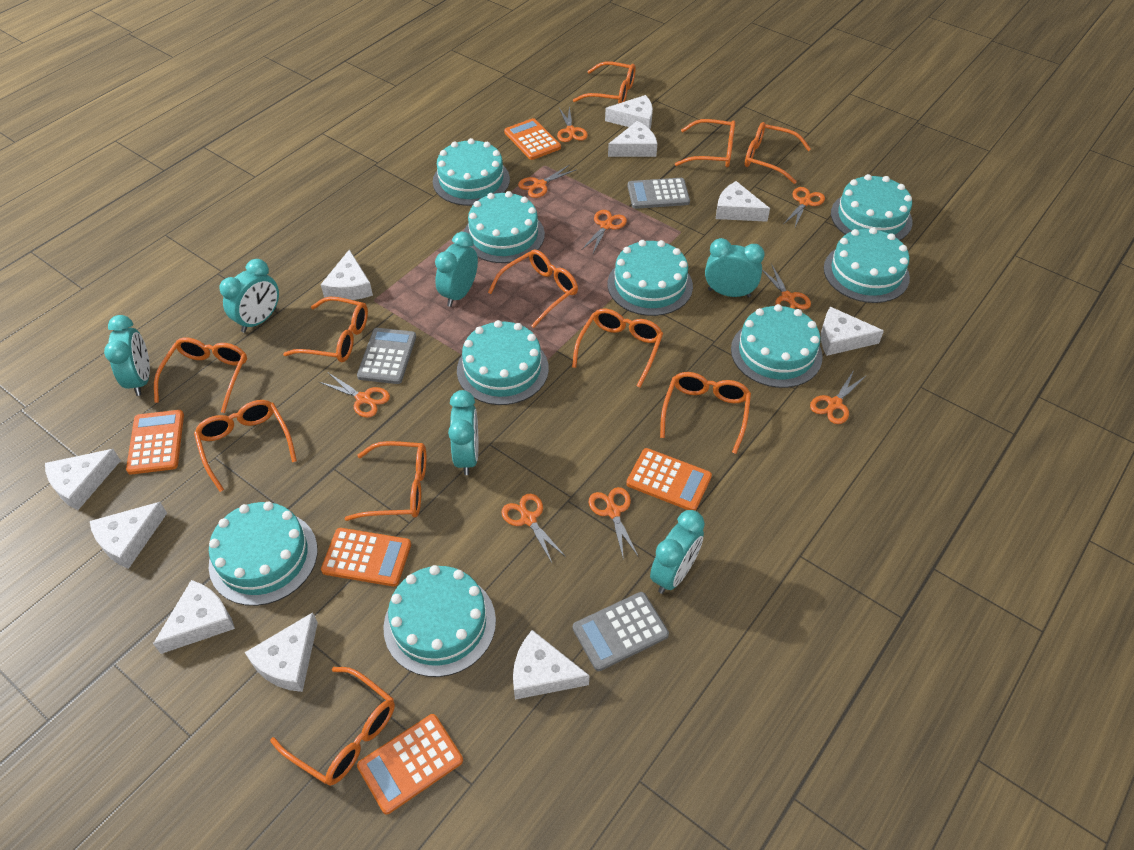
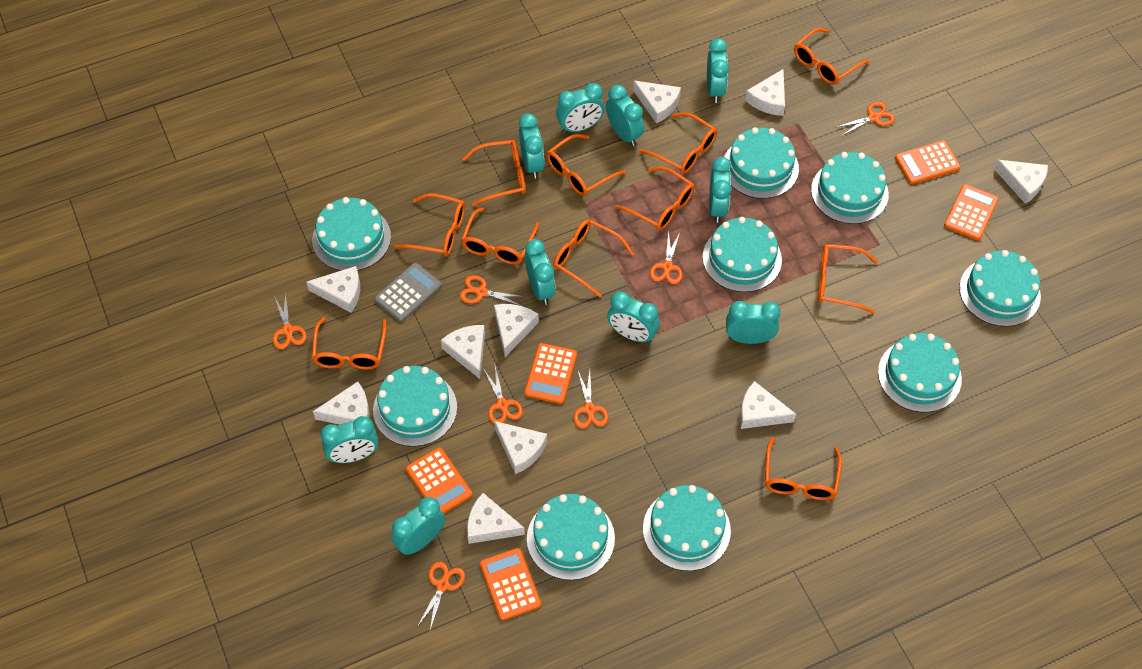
grey calculator: 3 -> 1
orange scissors: 9 -> 7
turquoise clock: 6 -> 10

